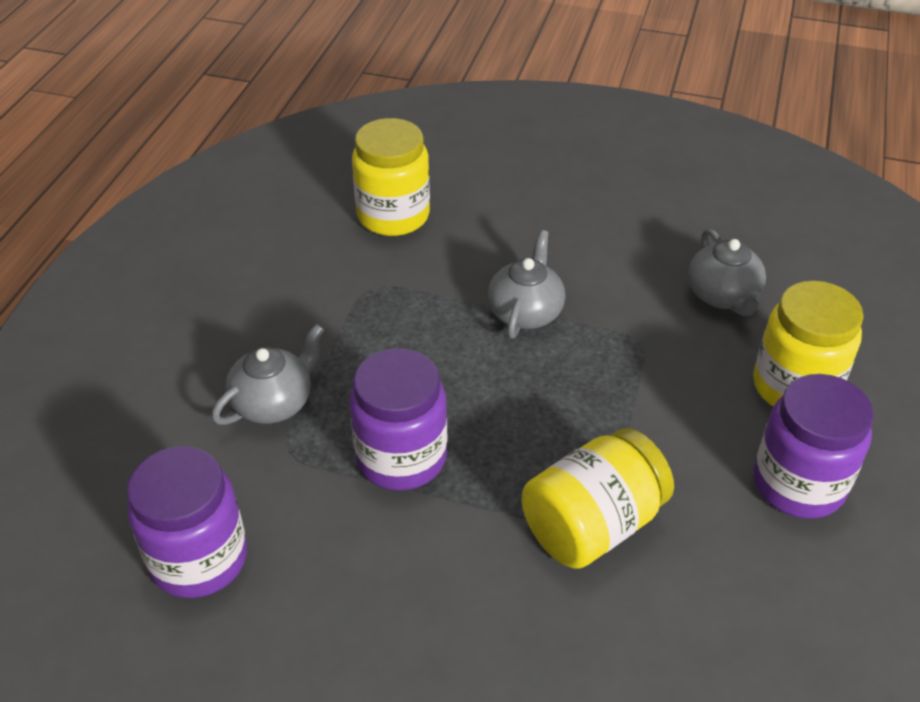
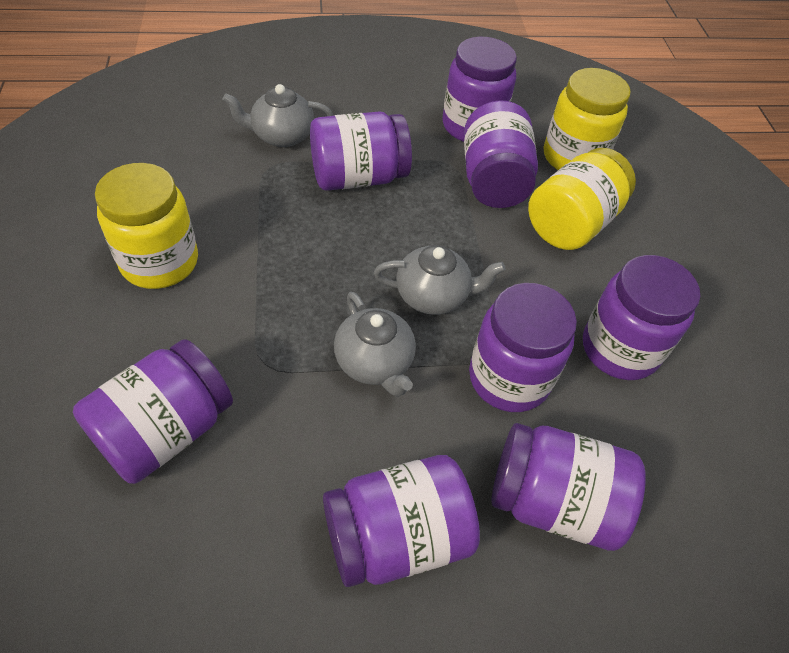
purple jar: 3 -> 8

